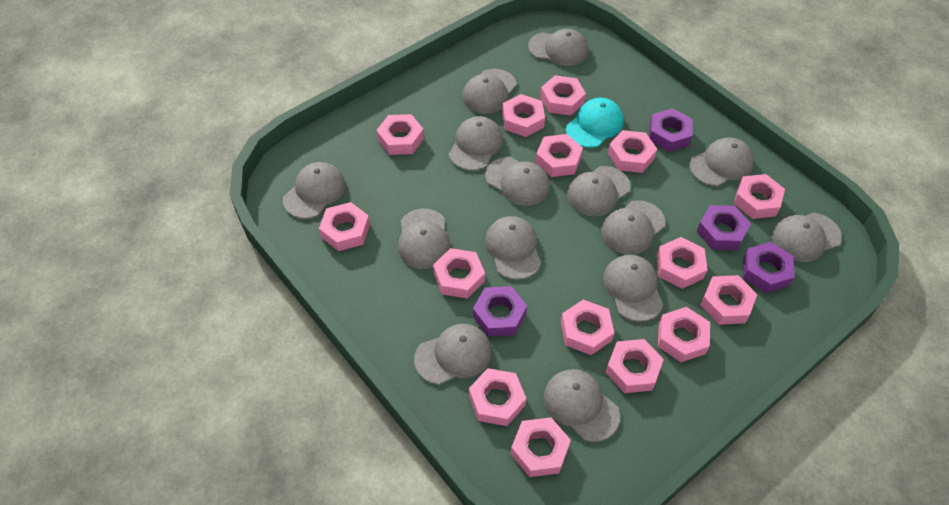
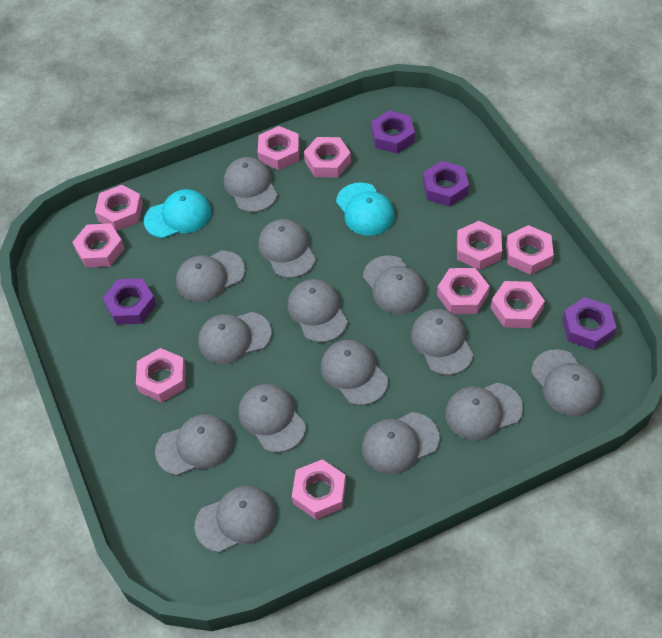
pink nut: 15 -> 10
turquoise cap: 1 -> 2

